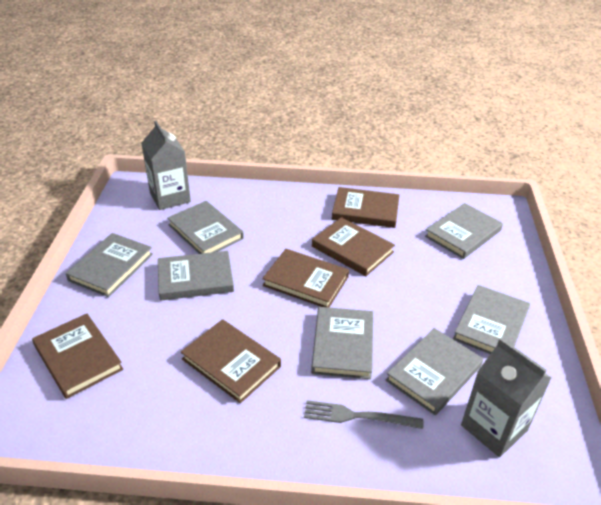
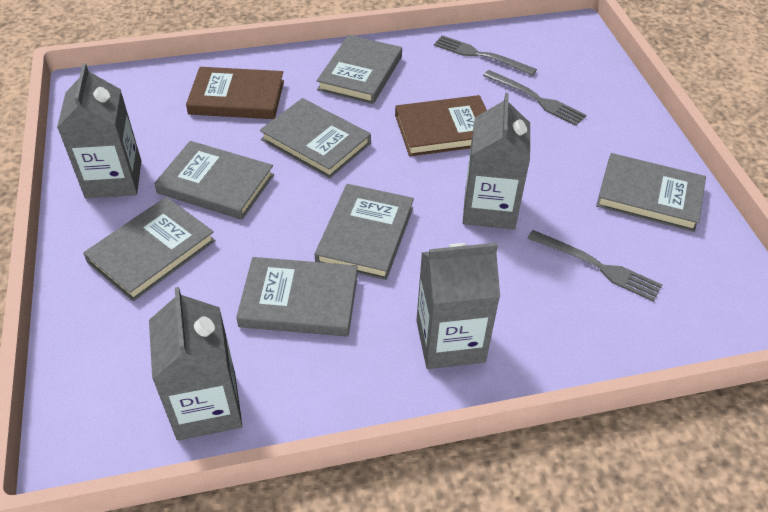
brown book: 5 -> 2
grey carton: 2 -> 4
grey fork: 1 -> 3

